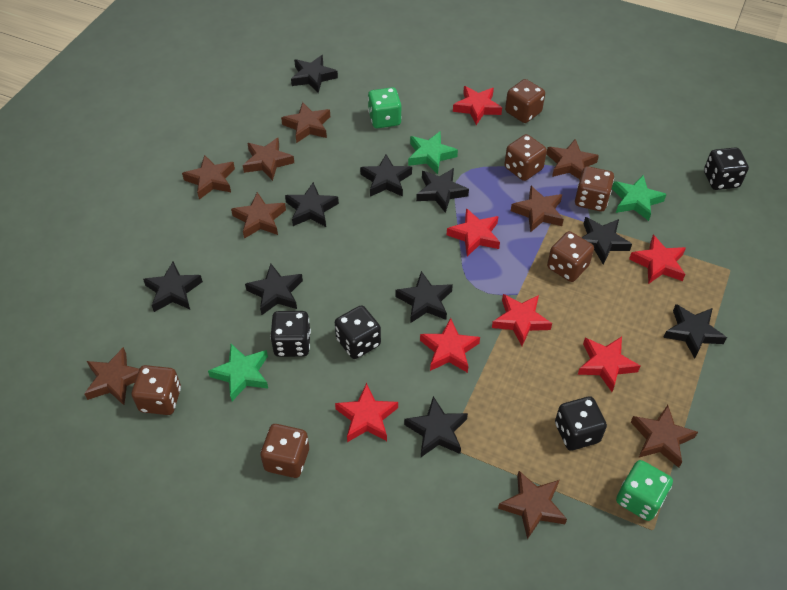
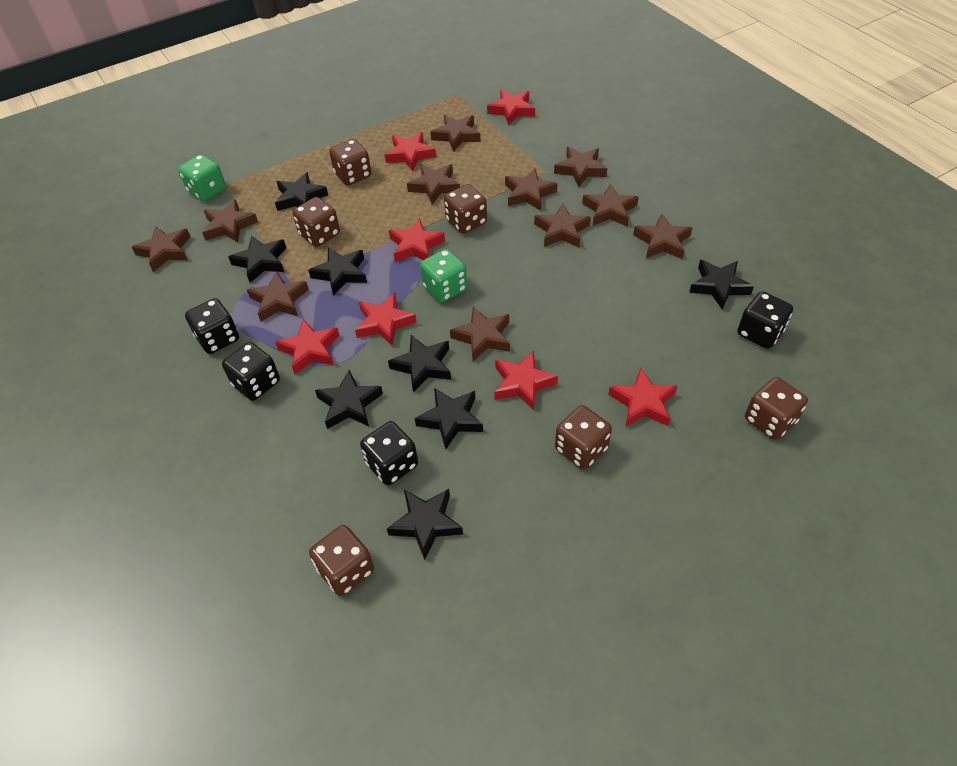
black star: 10 -> 8
brown star: 9 -> 11
green star: 3 -> 0

